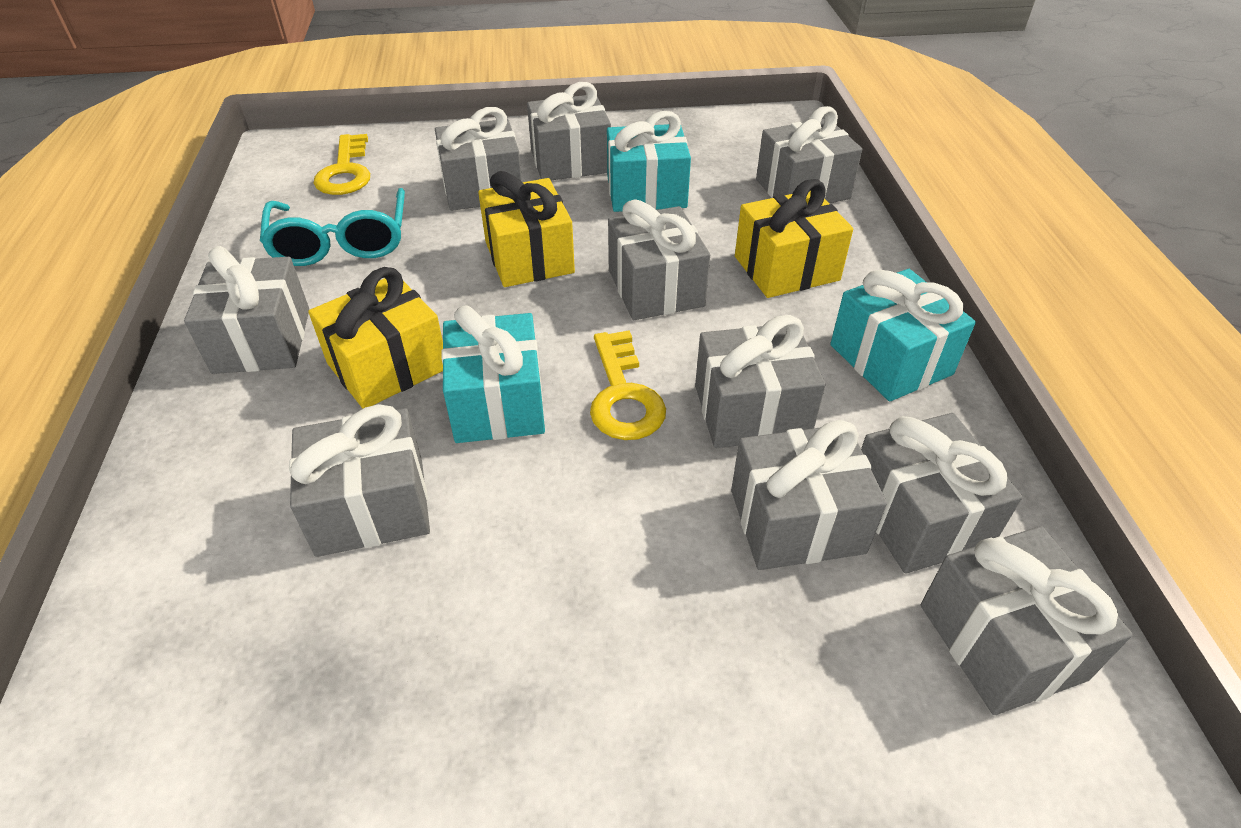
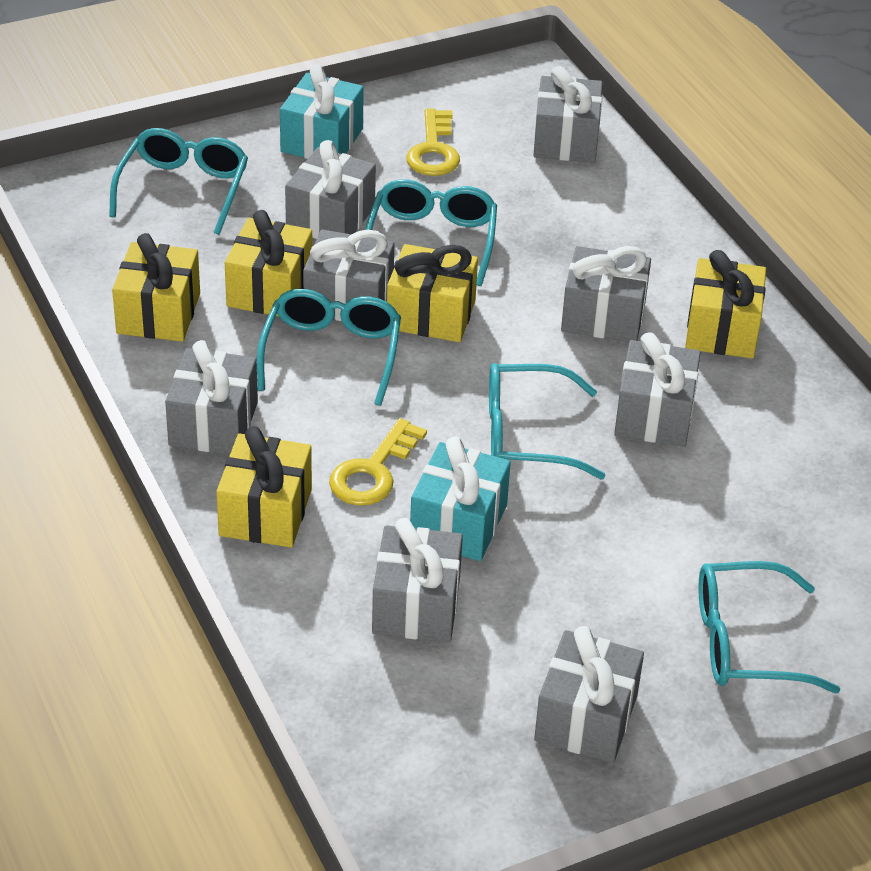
grey gift: 10 -> 8
turquoise gift: 3 -> 2
turquoise glasses: 1 -> 5
yellow gift: 3 -> 5

